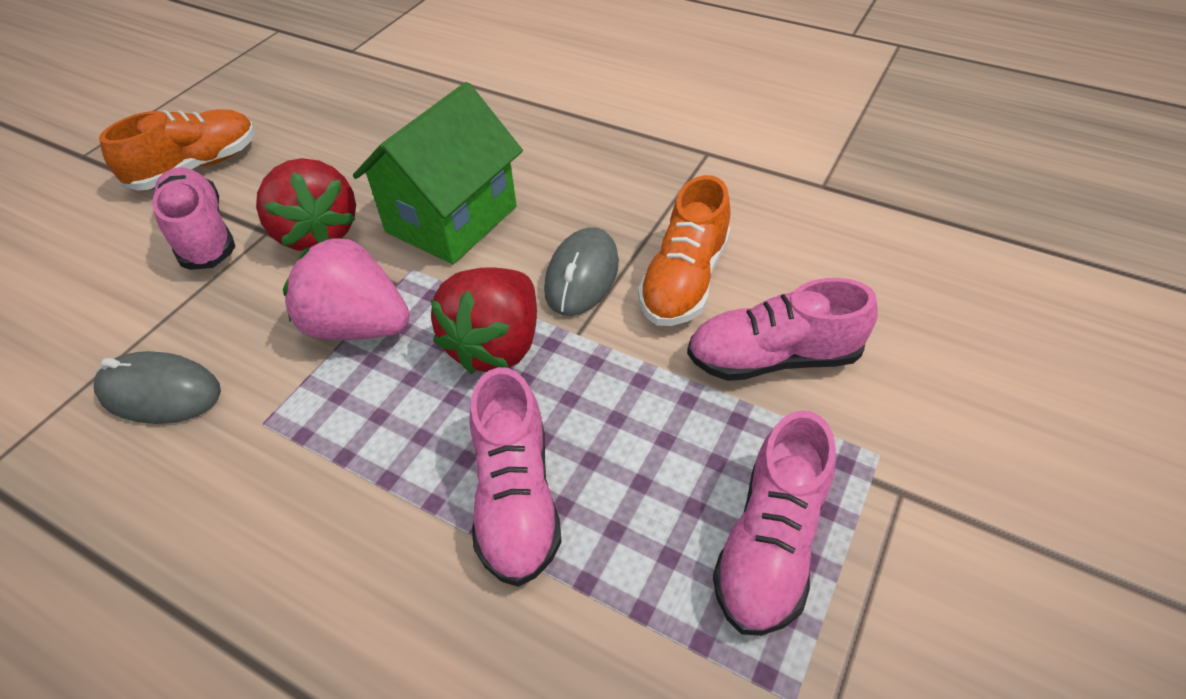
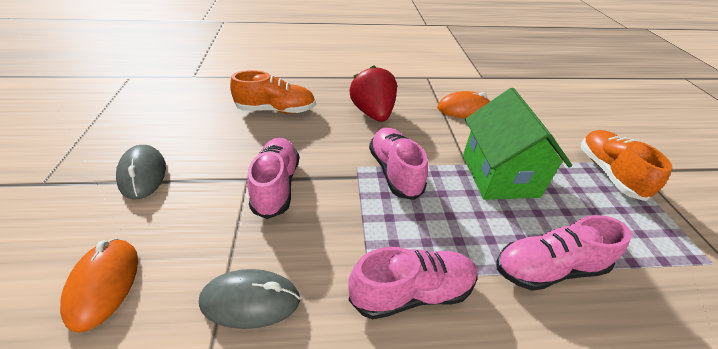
orange mouse: 0 -> 2
pink strawberry: 1 -> 0
red strawberry: 2 -> 1

